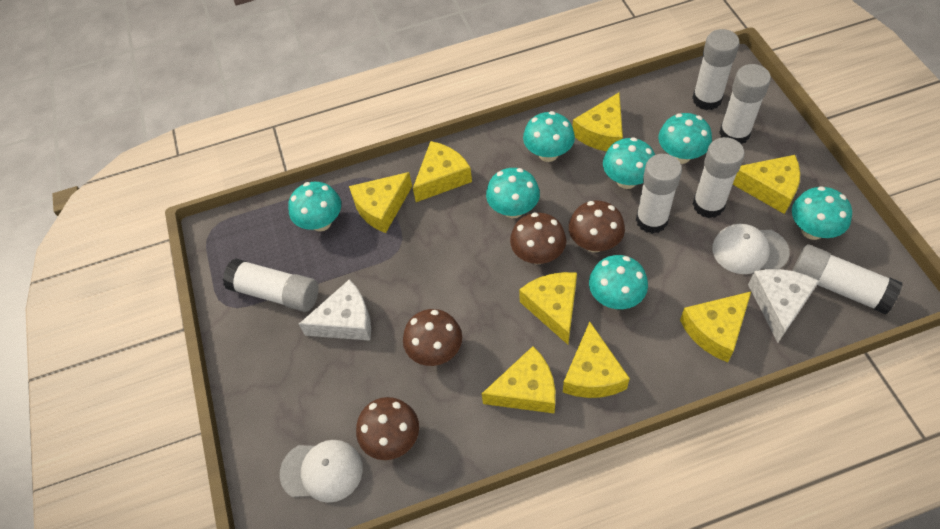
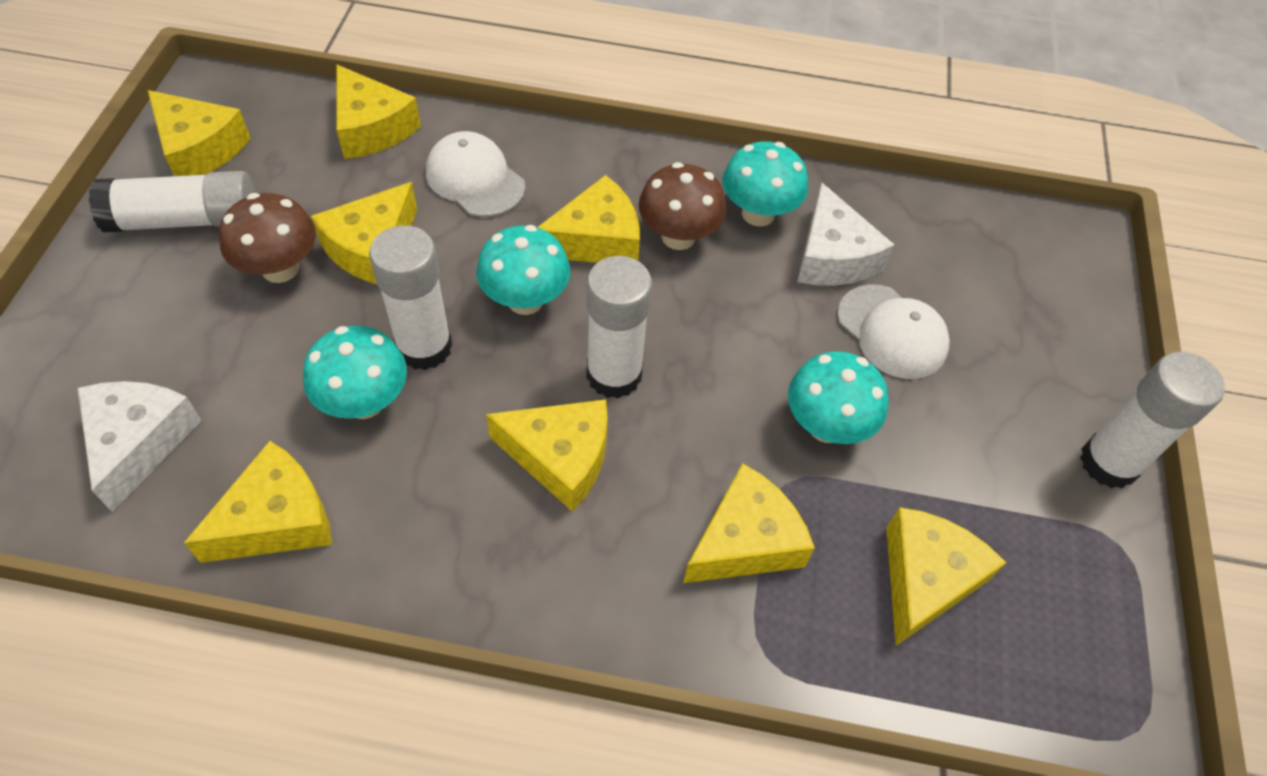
brown mushroom: 4 -> 2
turquoise mushroom: 7 -> 4
white glue stick: 6 -> 4

